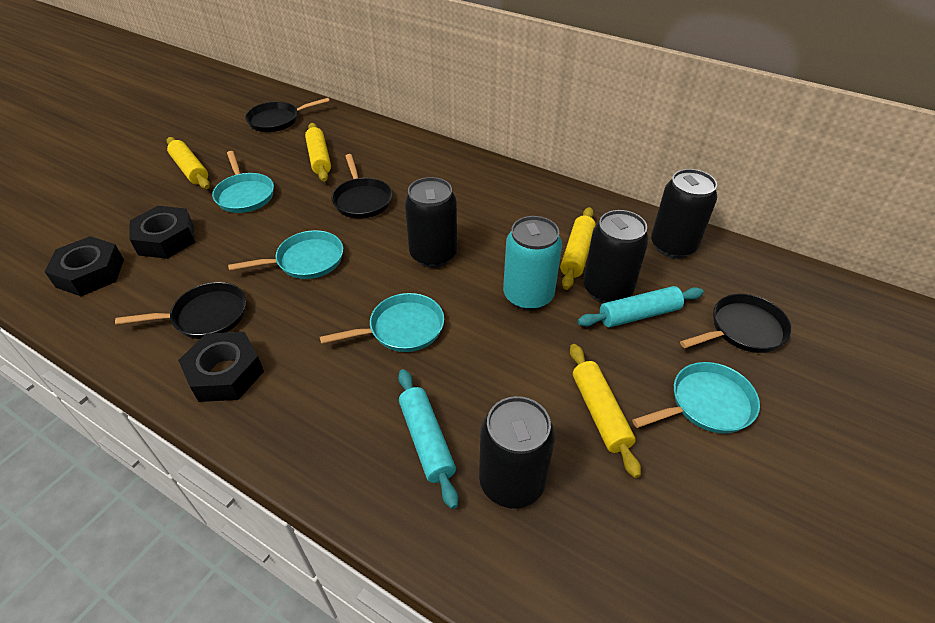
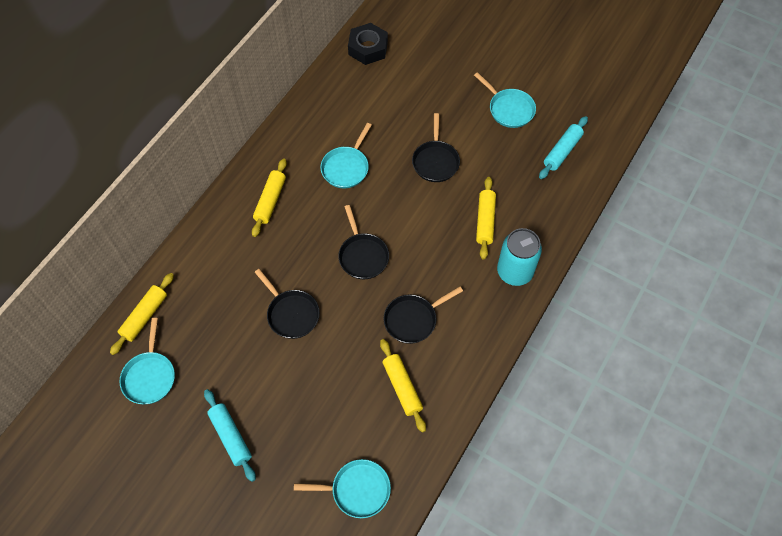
black can: 4 -> 0
black nut: 3 -> 1

